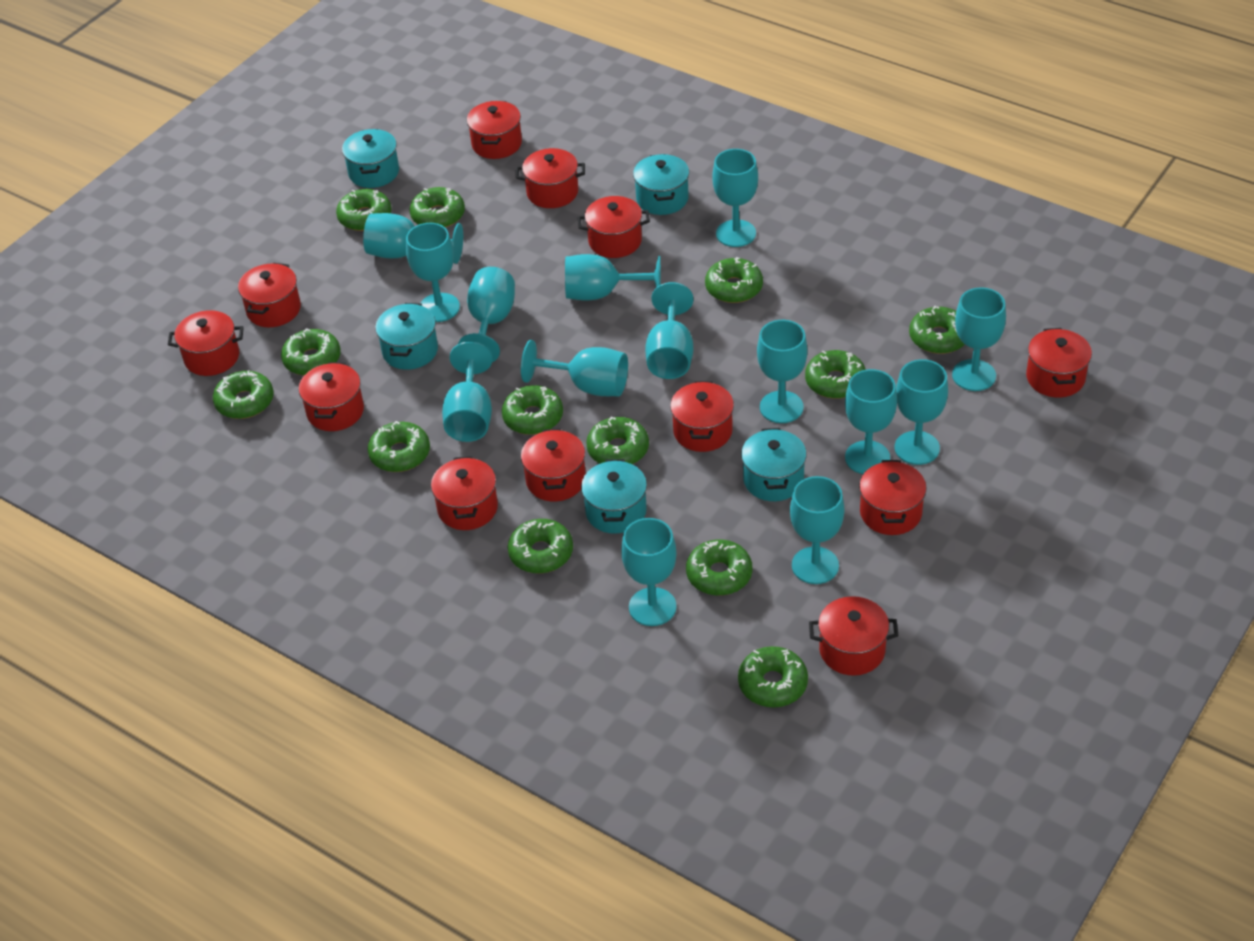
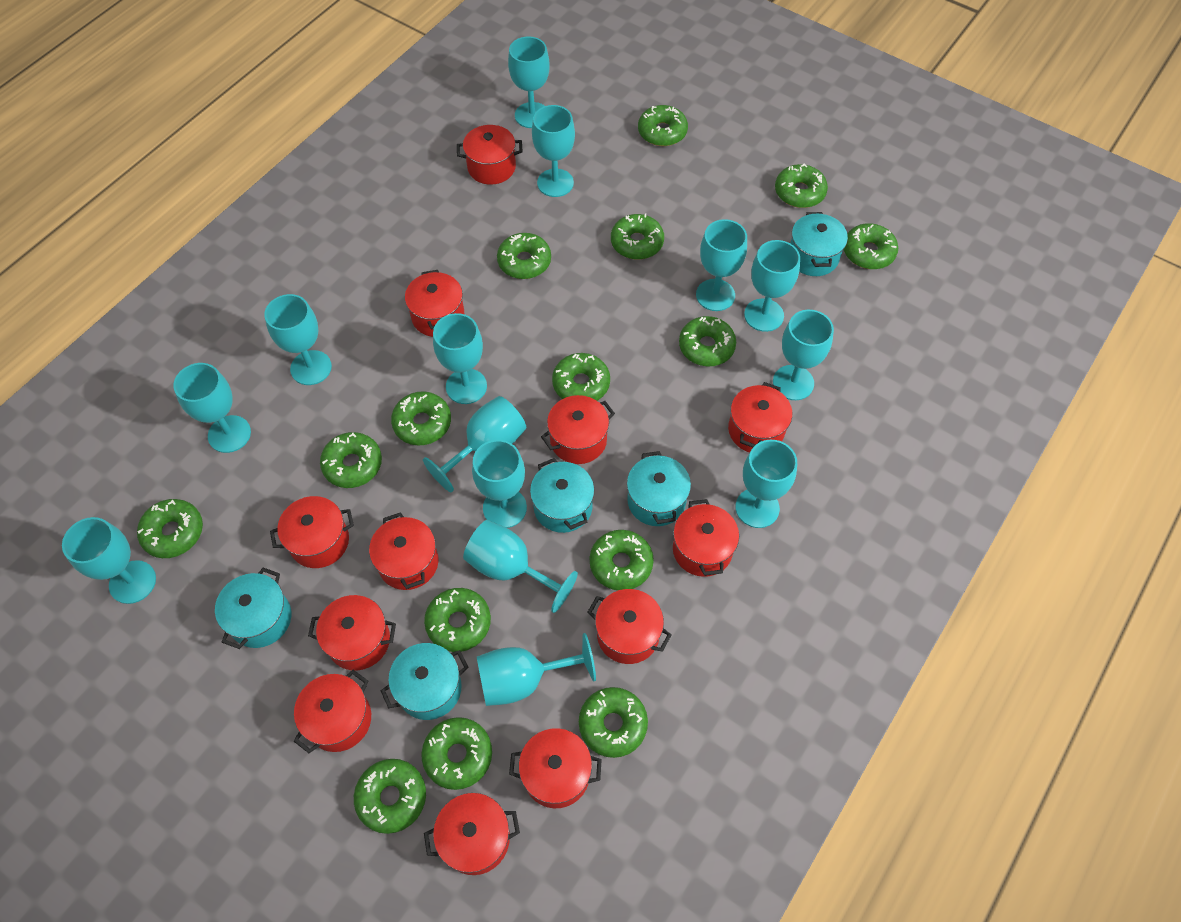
green donut: 13 -> 15

